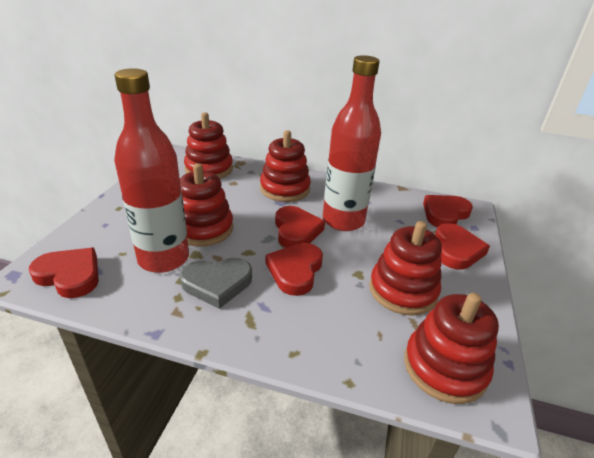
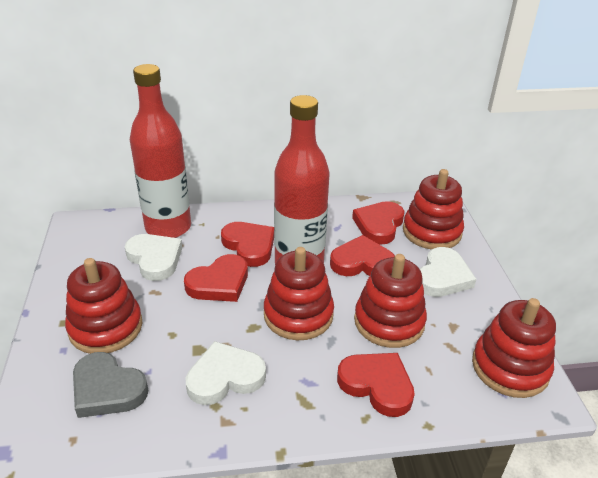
white heart: 0 -> 3

